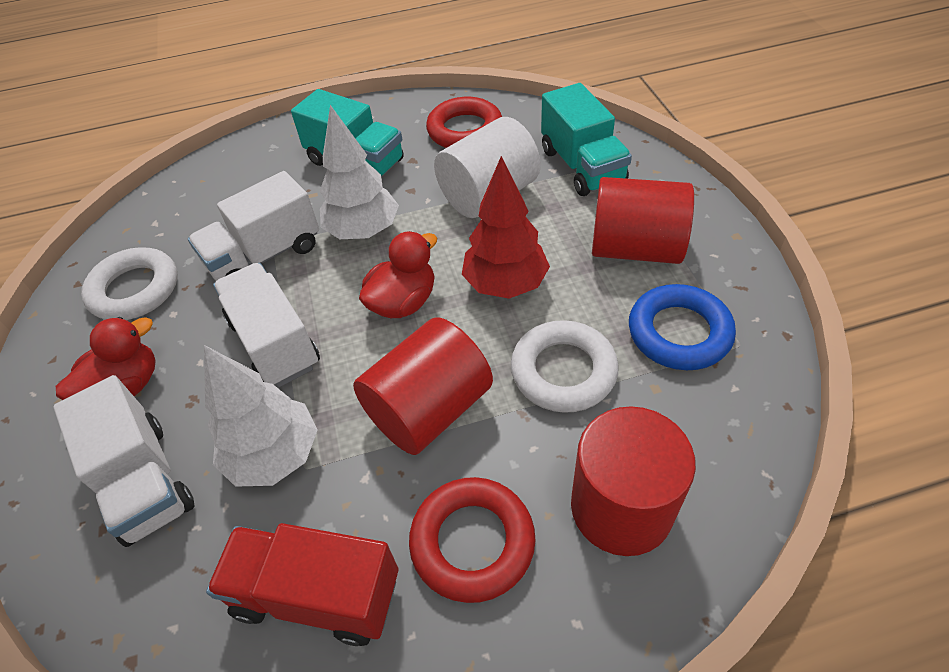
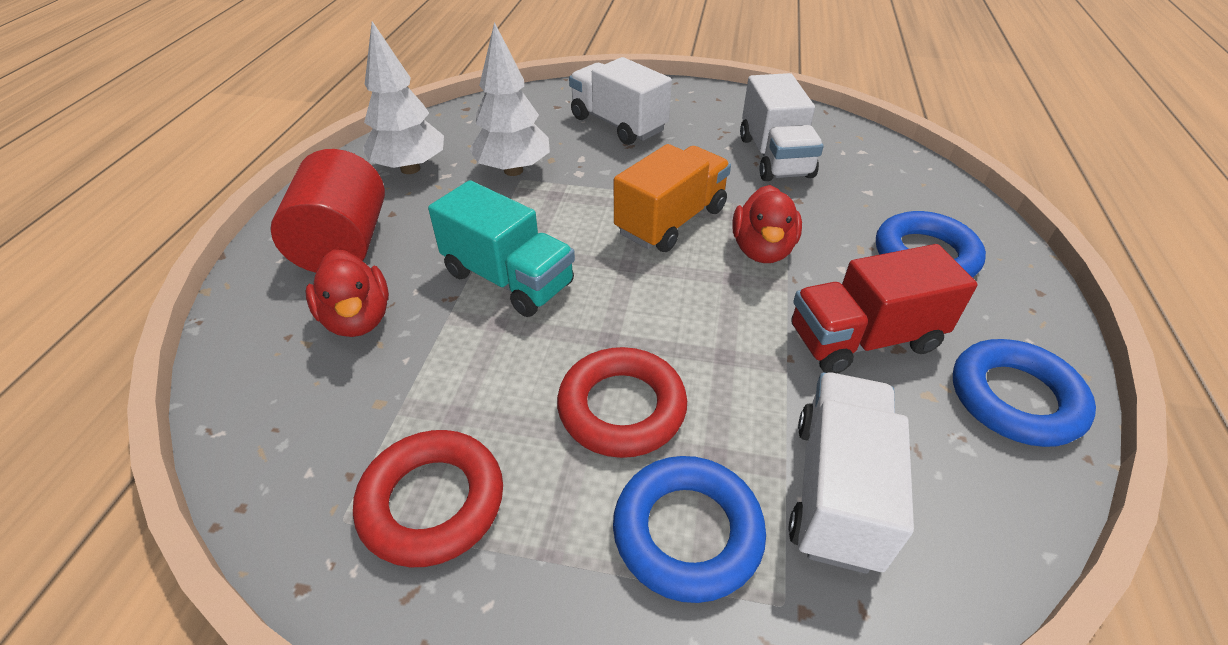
blue ring: 1 -> 3
orange truck: 0 -> 1
red cylinder: 3 -> 1
red tree: 1 -> 0
turquoise truck: 2 -> 1
white cylinder: 1 -> 0
white ring: 2 -> 0

